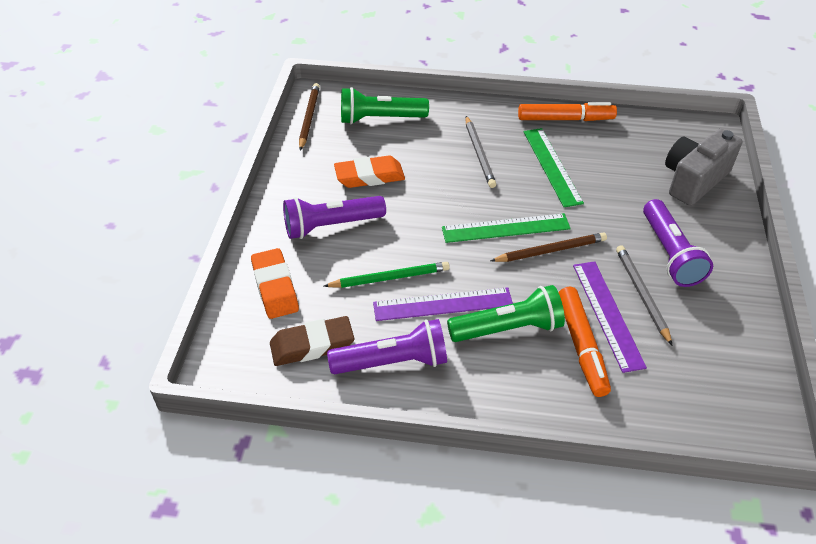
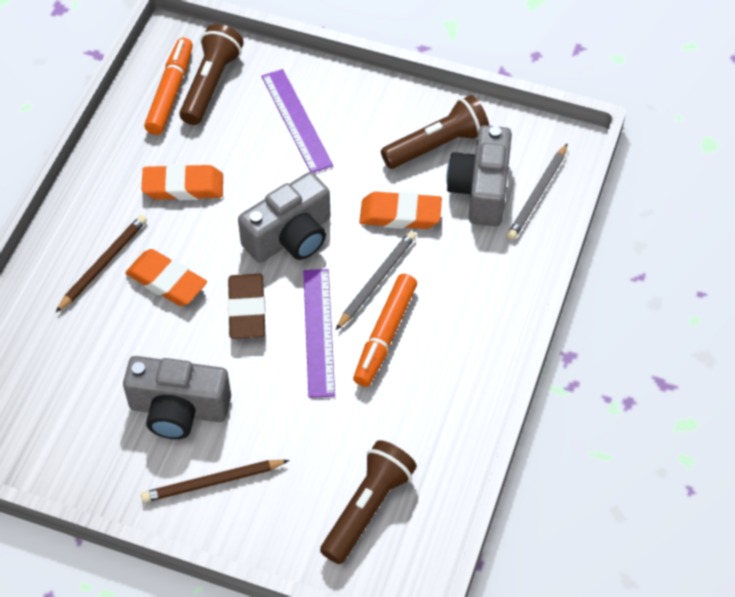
brown flashlight: 0 -> 3
green flashlight: 2 -> 0
green pencil: 1 -> 0
green ruler: 2 -> 0
grey camera: 1 -> 3
orange eraser: 2 -> 3
purple flashlight: 3 -> 0

